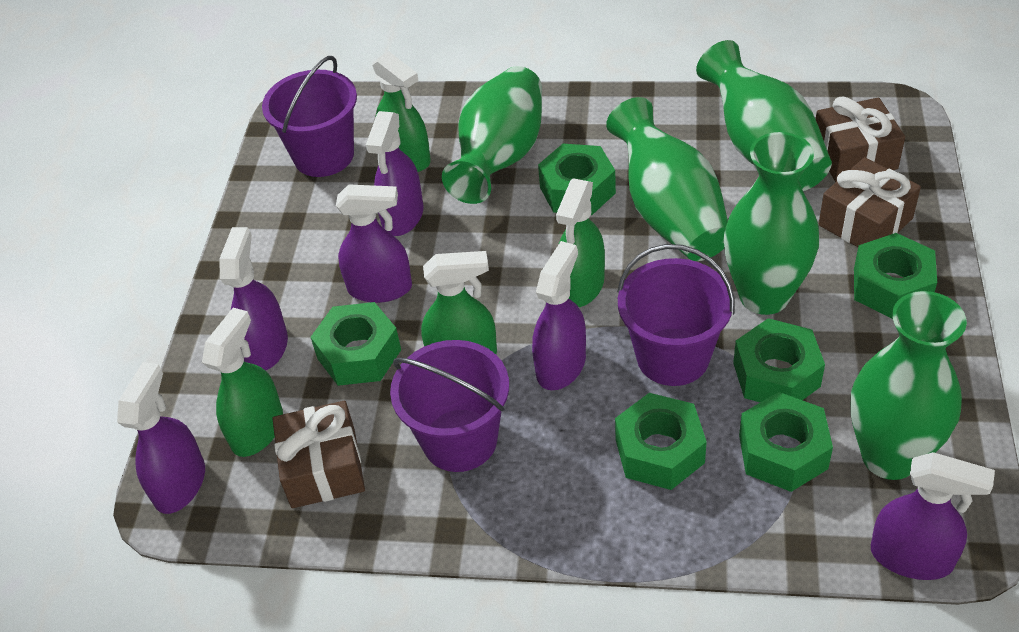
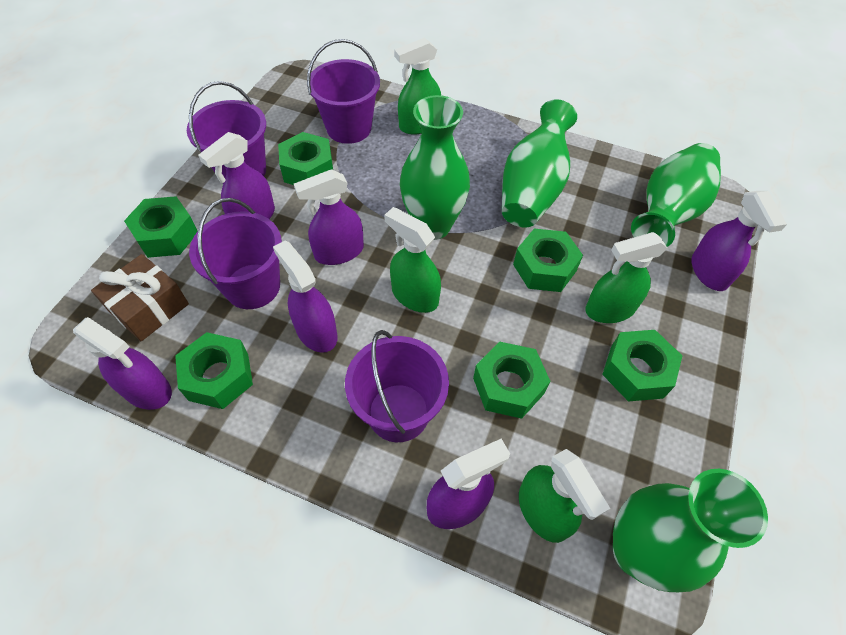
brown gift: 3 -> 1
green vase: 5 -> 4
purple bucket: 3 -> 4

